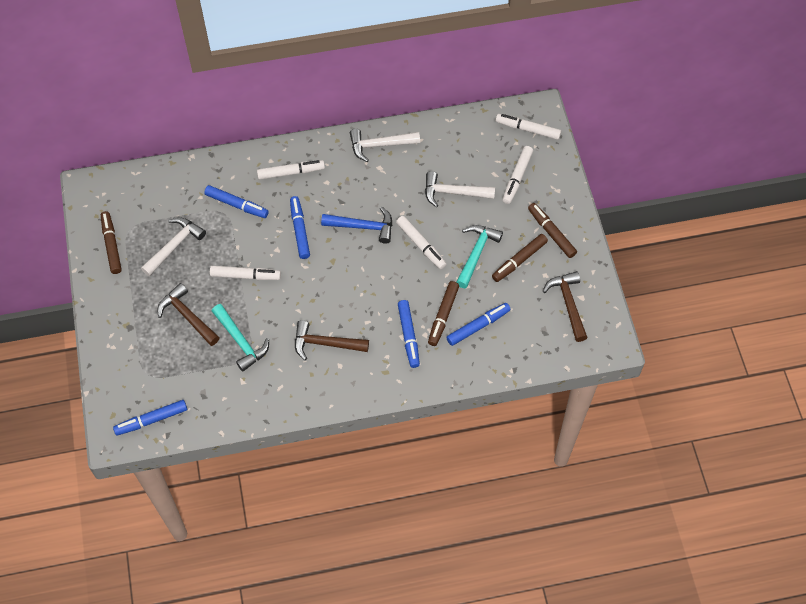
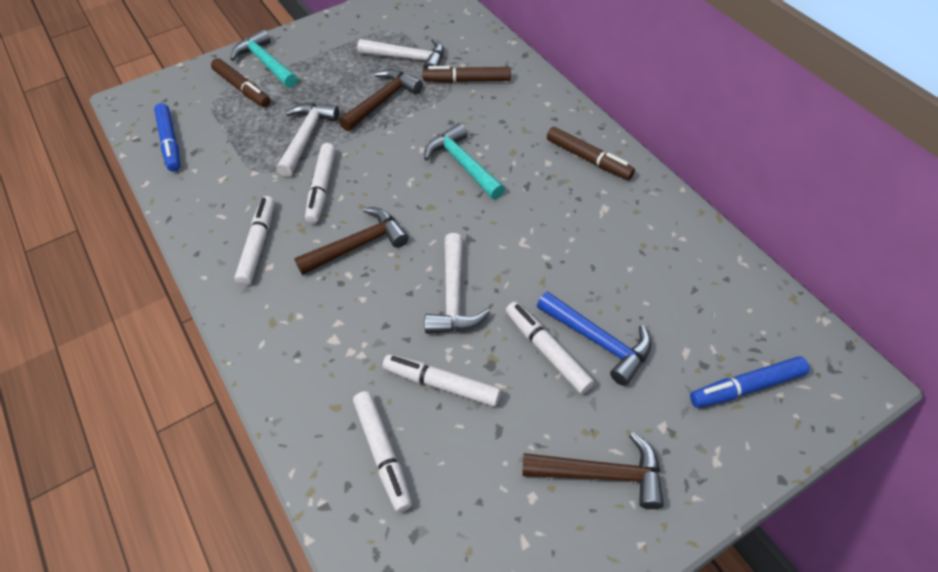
blue marker: 5 -> 2
brown marker: 4 -> 3

